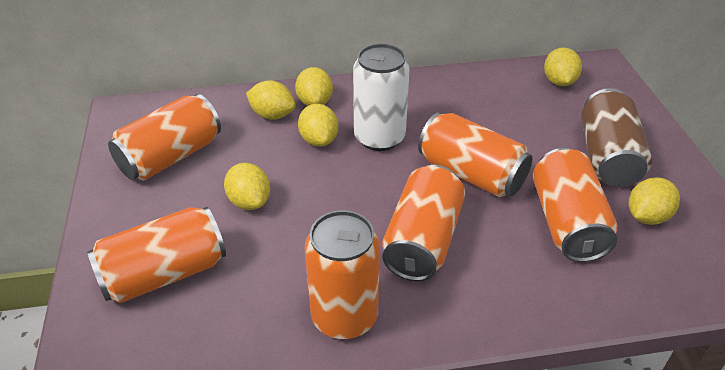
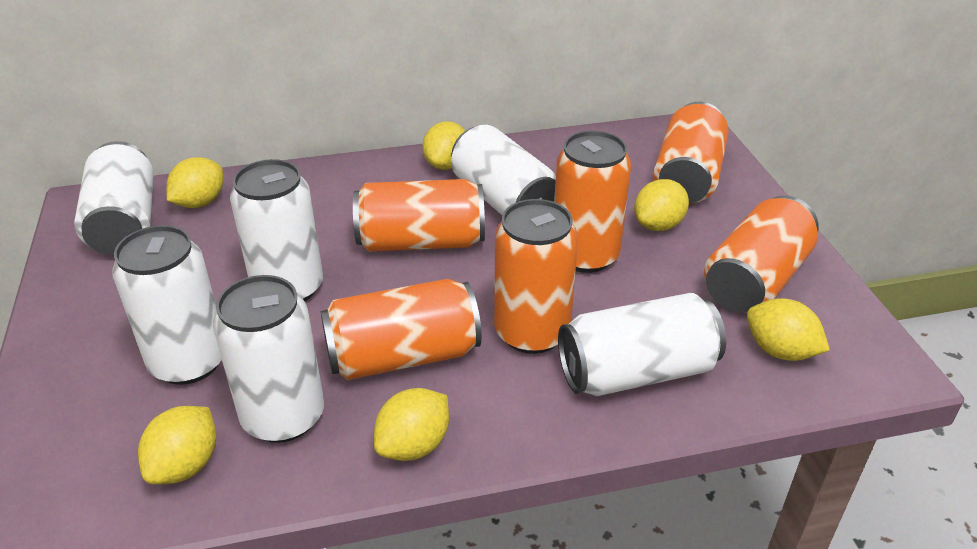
brown can: 1 -> 0
white can: 1 -> 6

